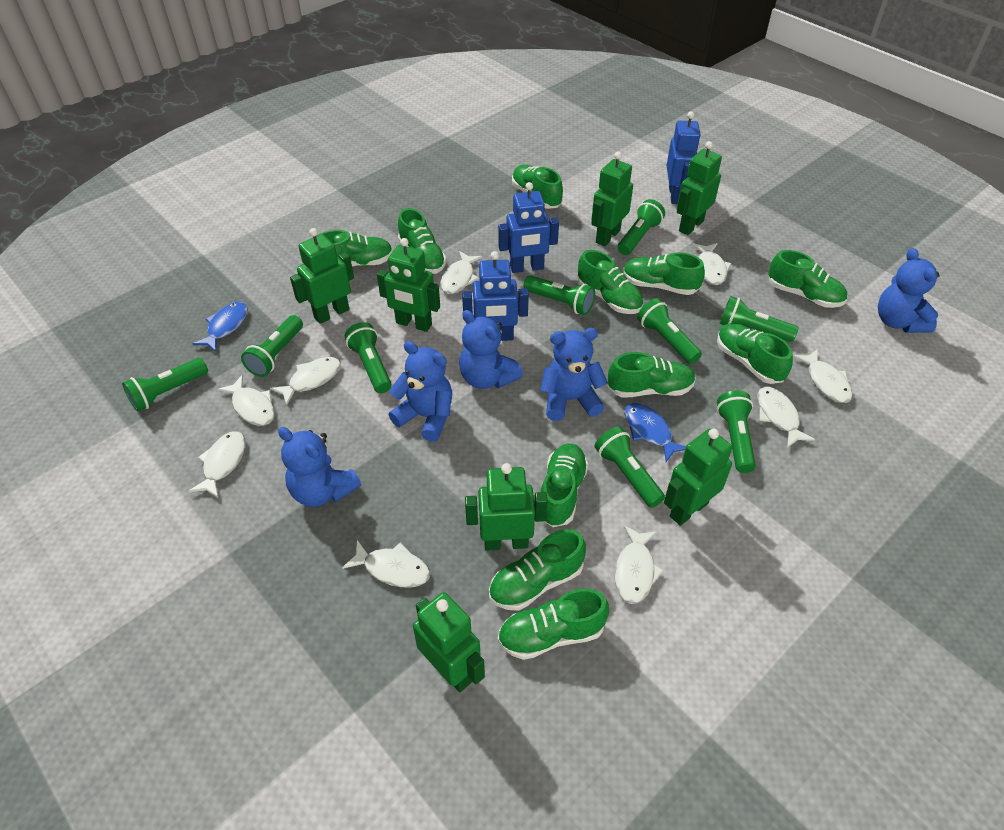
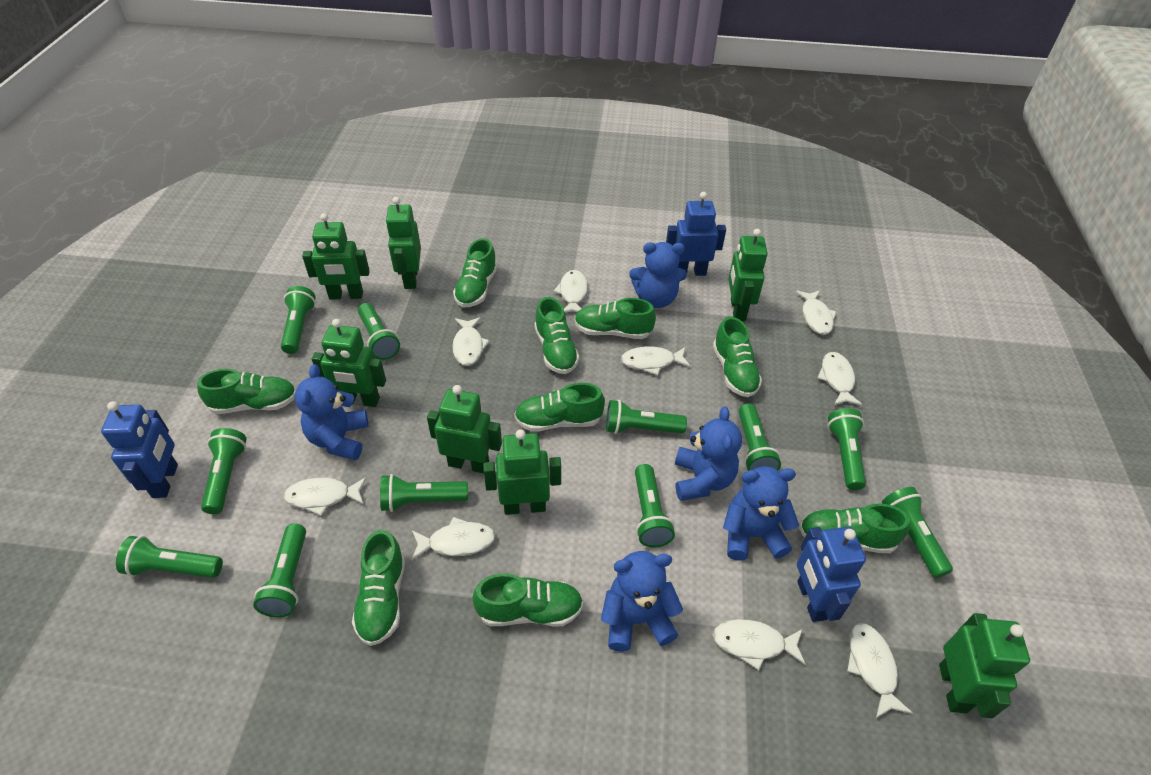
blue fish: 2 -> 0
green flashlight: 9 -> 11
green shoe: 11 -> 9

